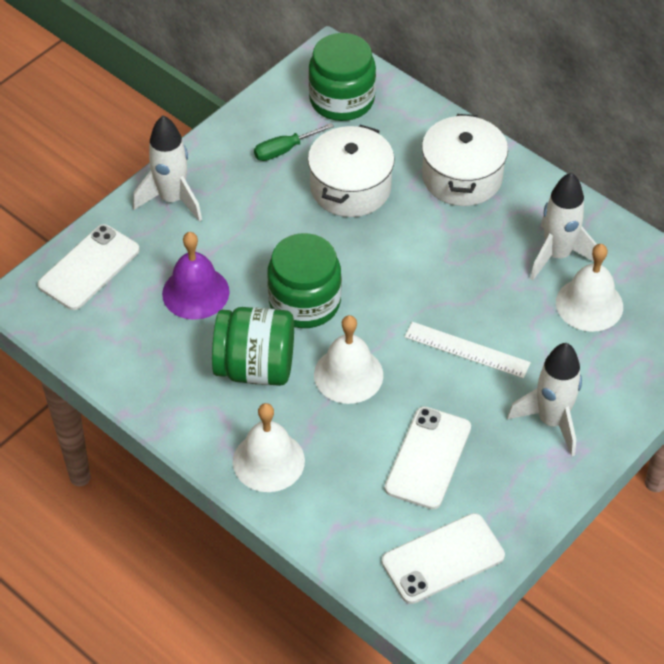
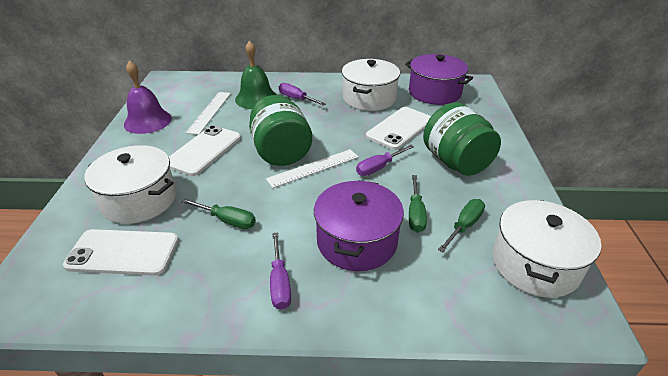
green bell: 0 -> 1
green jar: 3 -> 2
green screwdriver: 1 -> 3
purple pot: 0 -> 2
purple screwdriver: 0 -> 3
white bell: 3 -> 0
white pot: 2 -> 3
white rocket: 3 -> 0
white ruler: 1 -> 2

